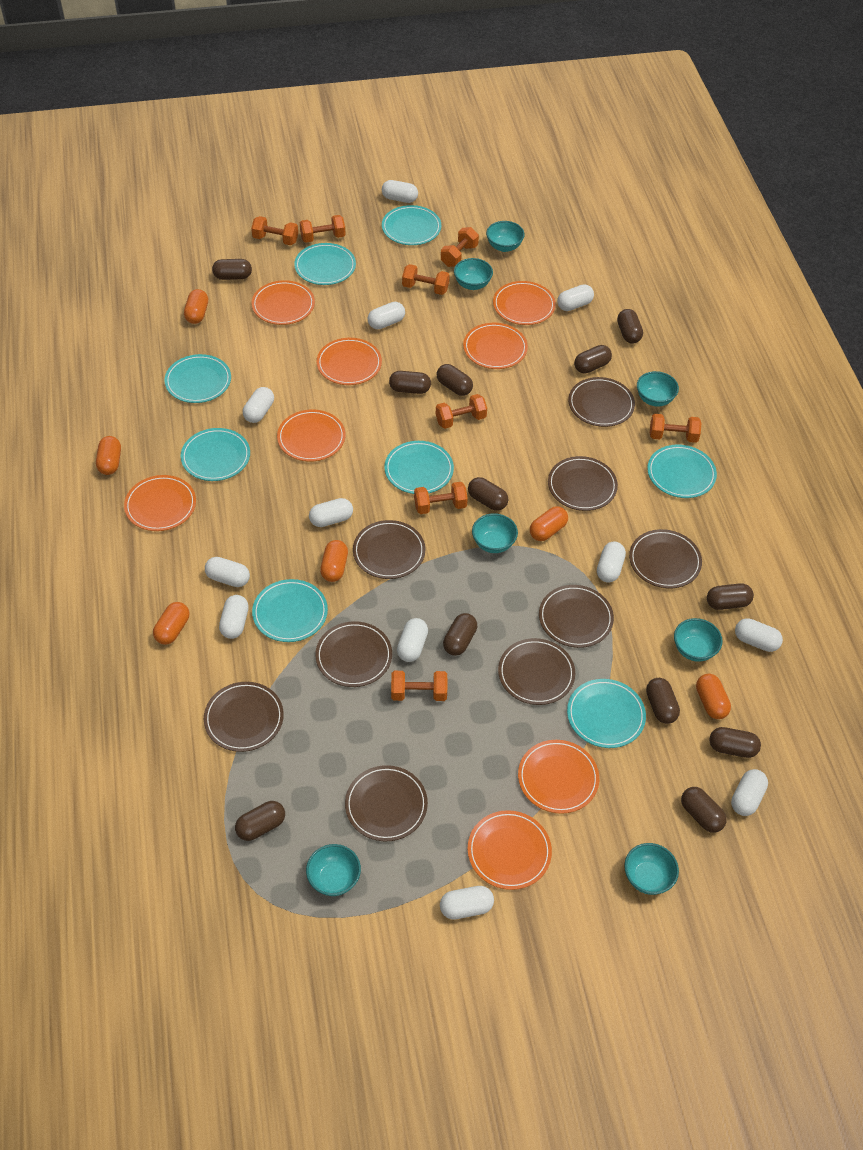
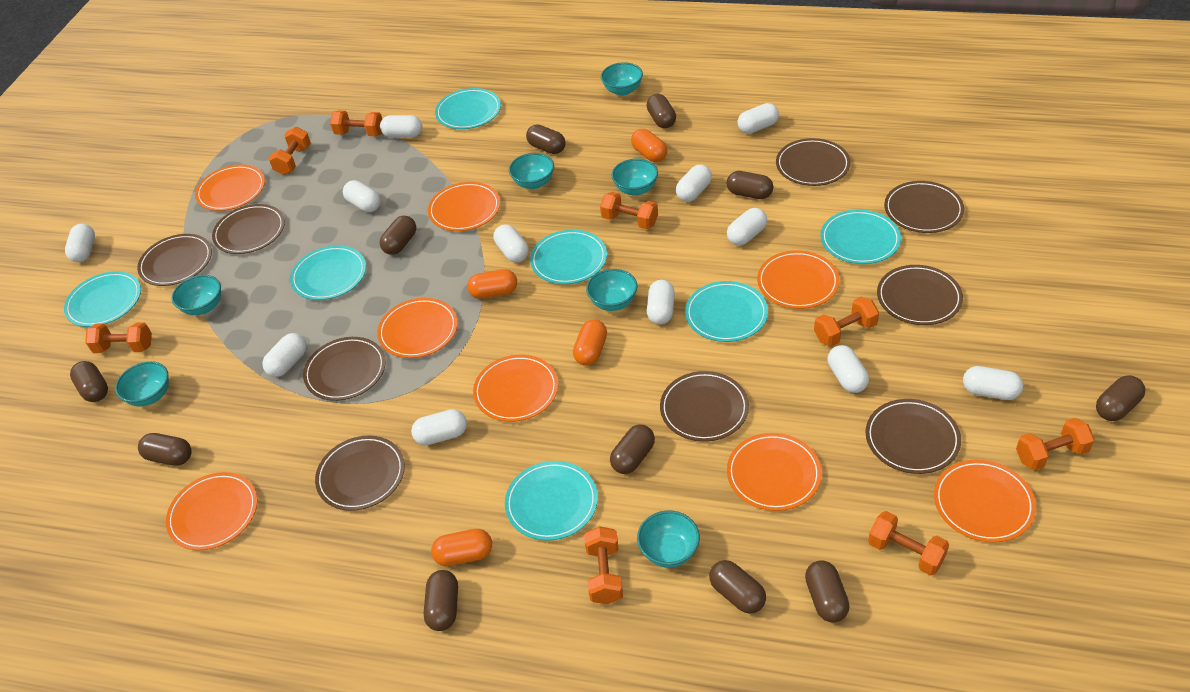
brown capsule: 12 -> 11
orange capsule: 6 -> 4
turquoise plate: 8 -> 7

